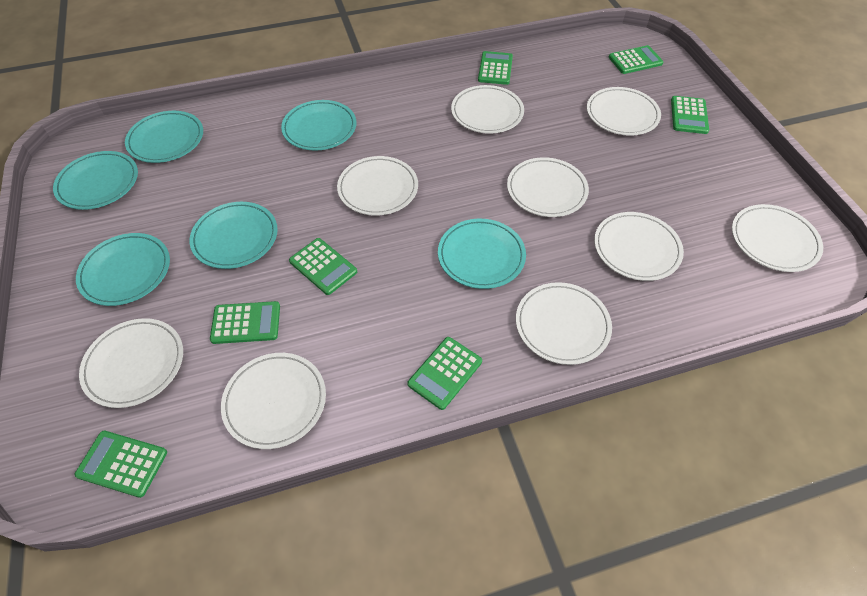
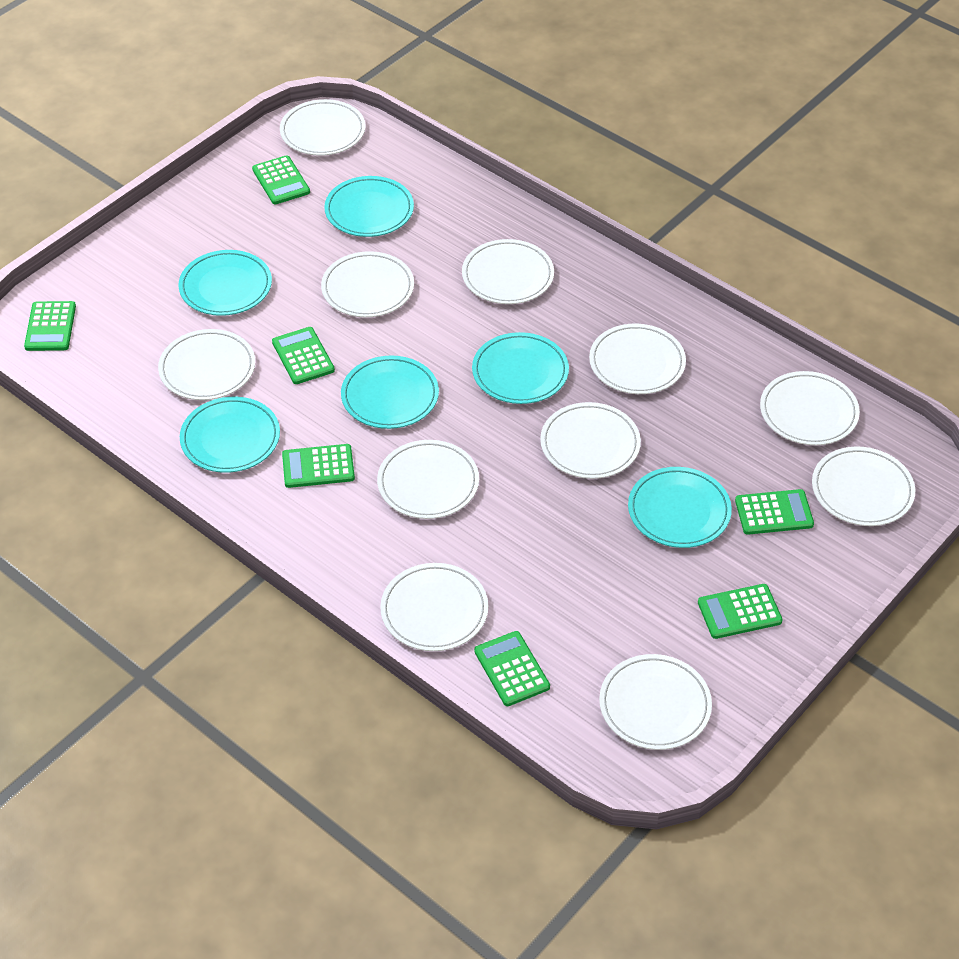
white plate: 9 -> 11

